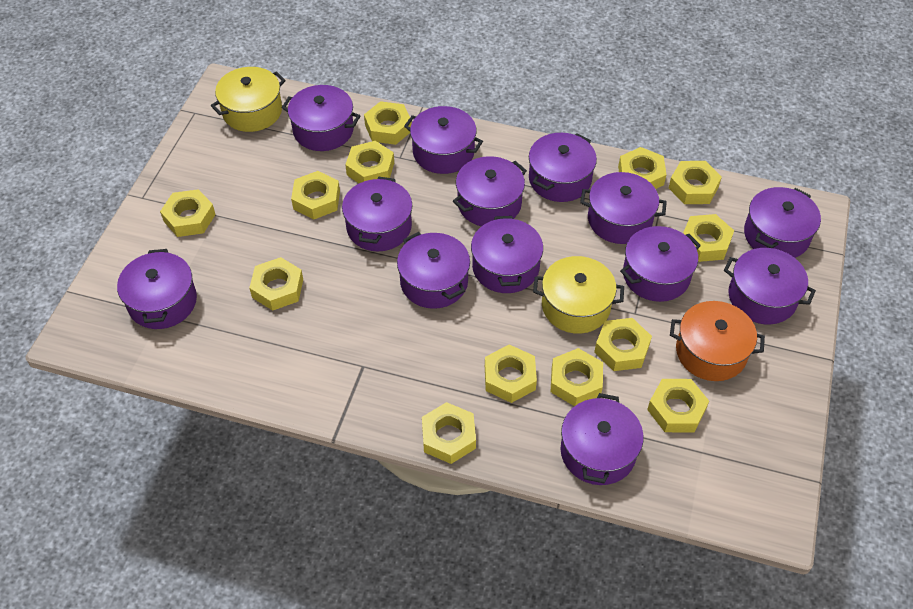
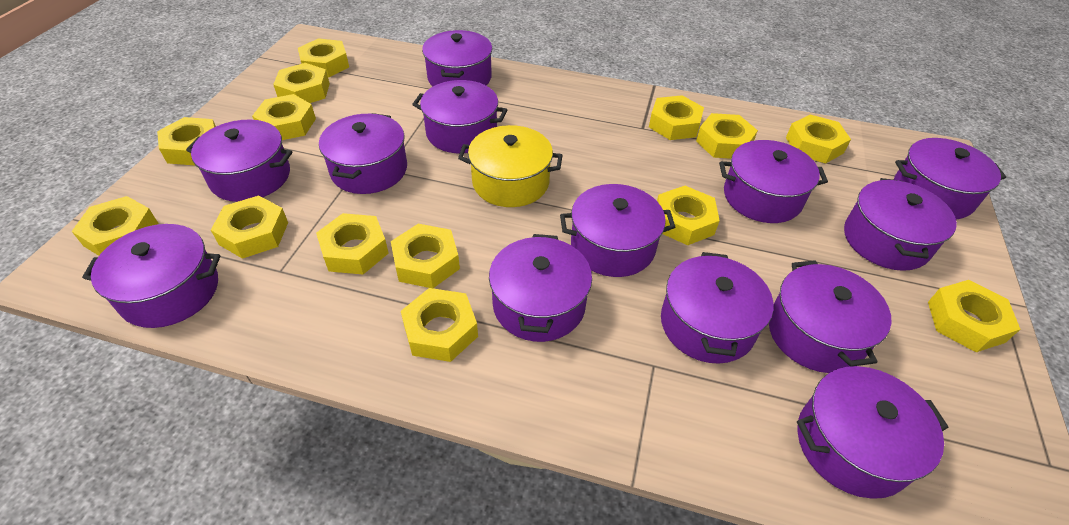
orange pot: 1 -> 0
yellow nut: 13 -> 14
yellow pot: 2 -> 1

